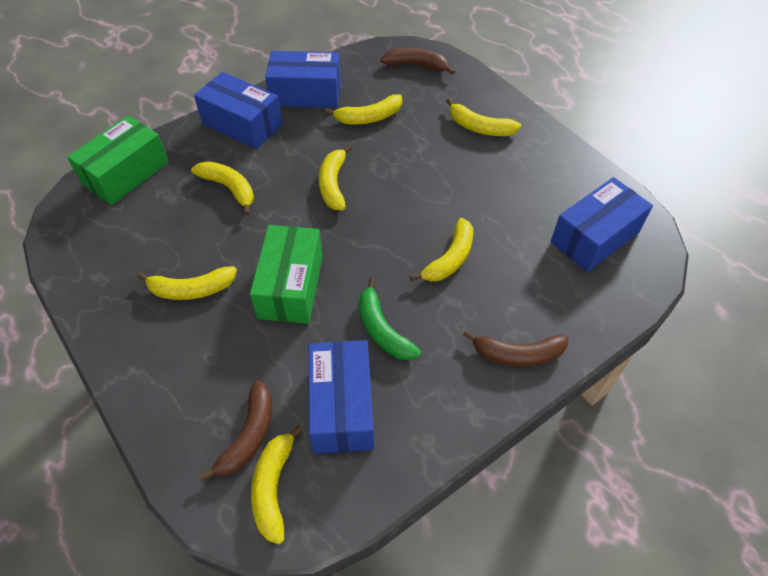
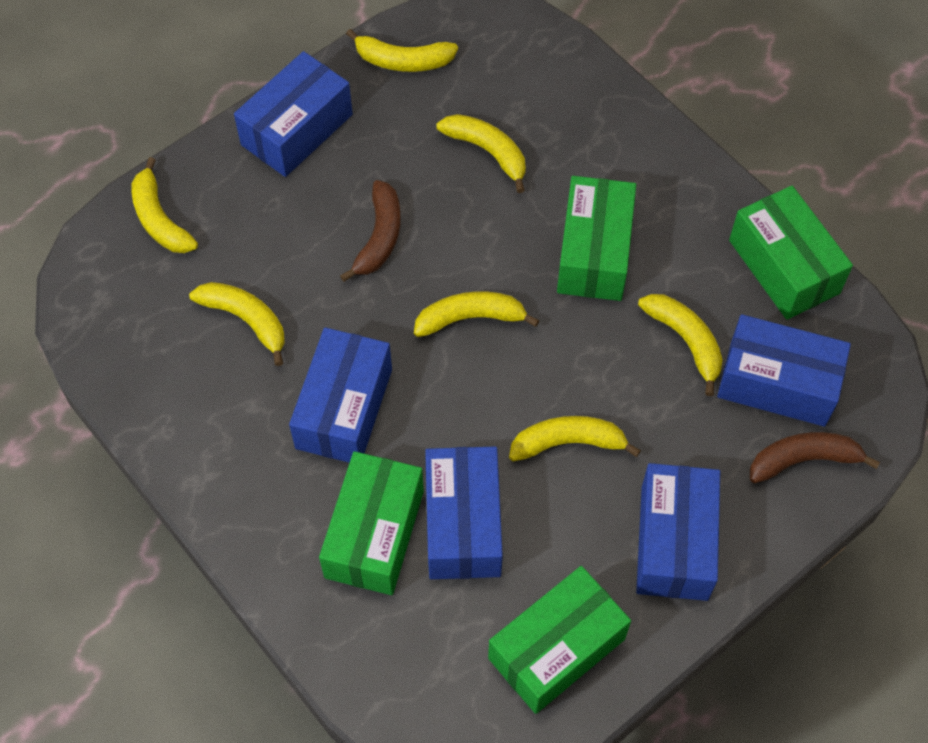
blue box: 4 -> 5
brown banana: 3 -> 2
green banana: 1 -> 0
green box: 2 -> 4

